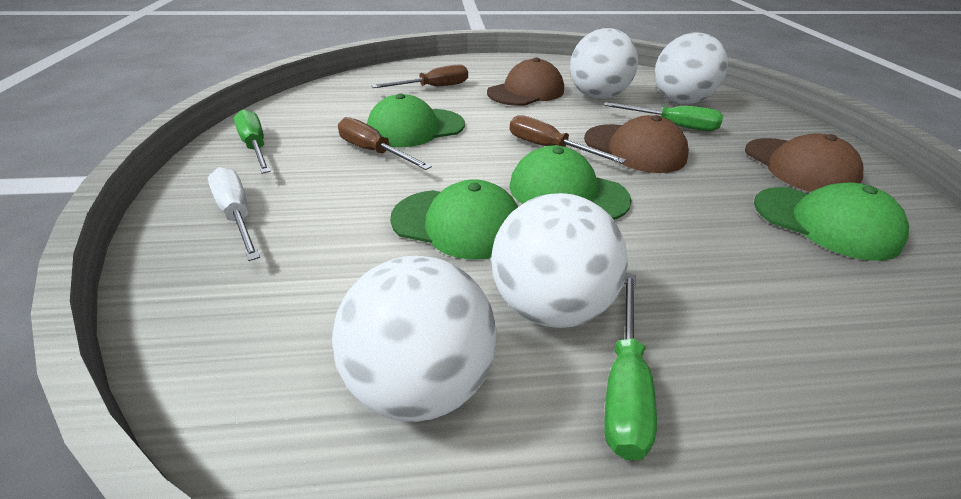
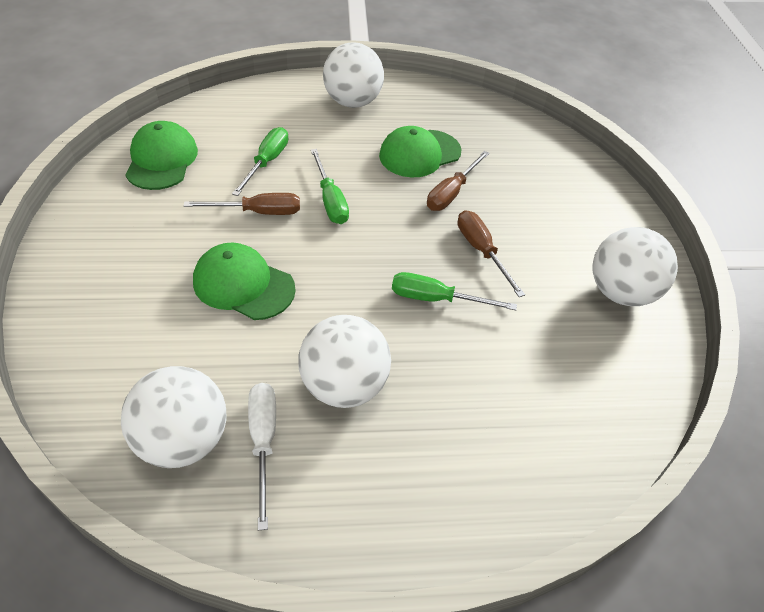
brown cap: 3 -> 0
green cap: 4 -> 3

